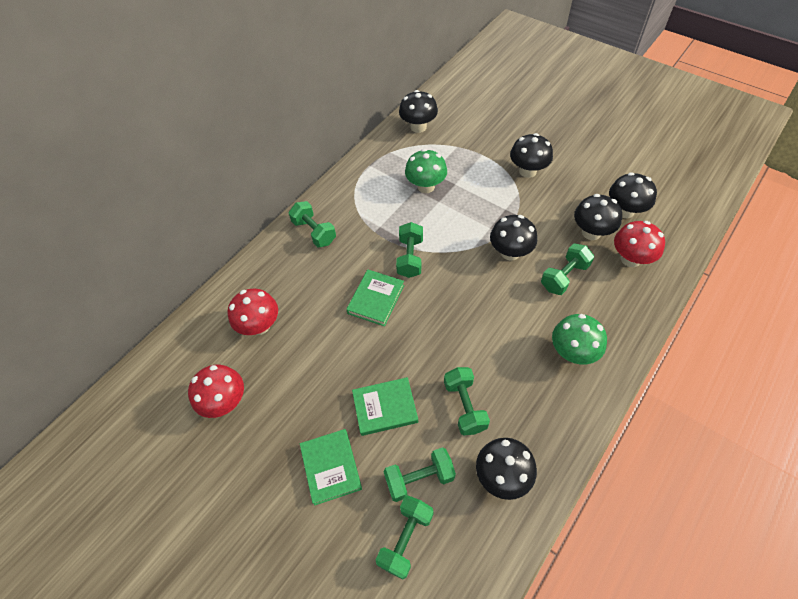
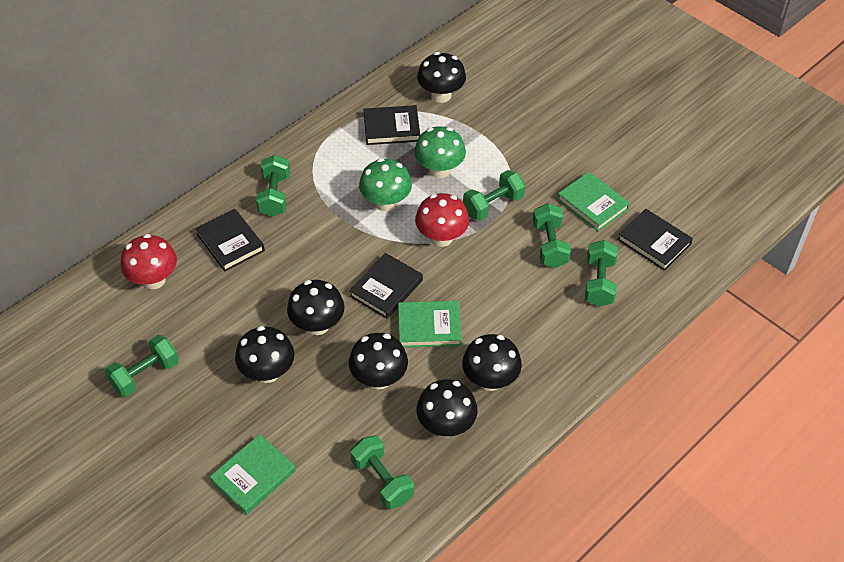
black book: 0 -> 4
red mushroom: 3 -> 2

